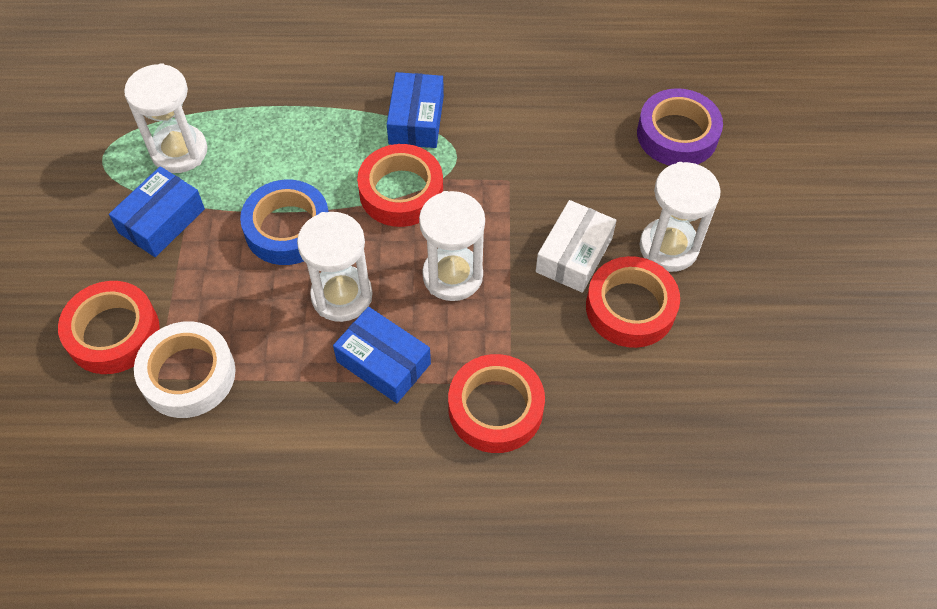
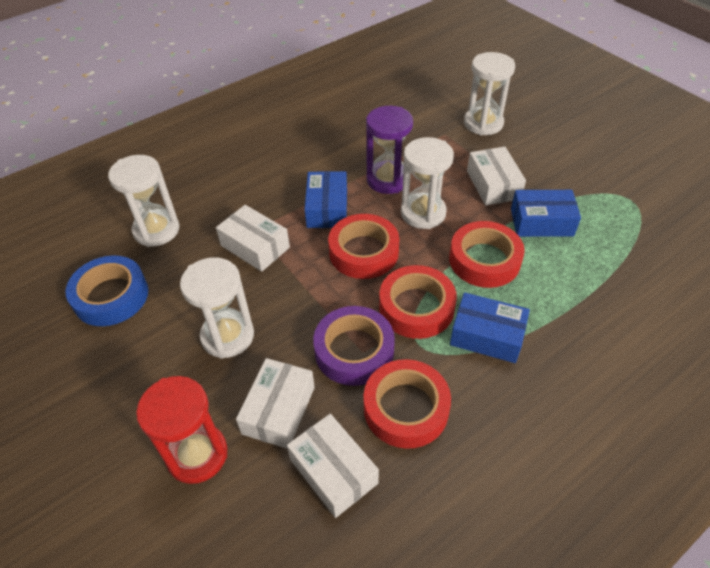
purple hourglass: 0 -> 1
red hourglass: 0 -> 1
white box: 1 -> 4
white tape: 1 -> 0

